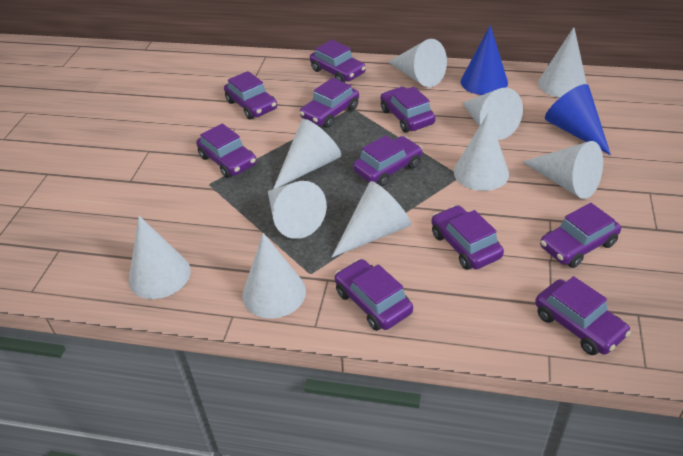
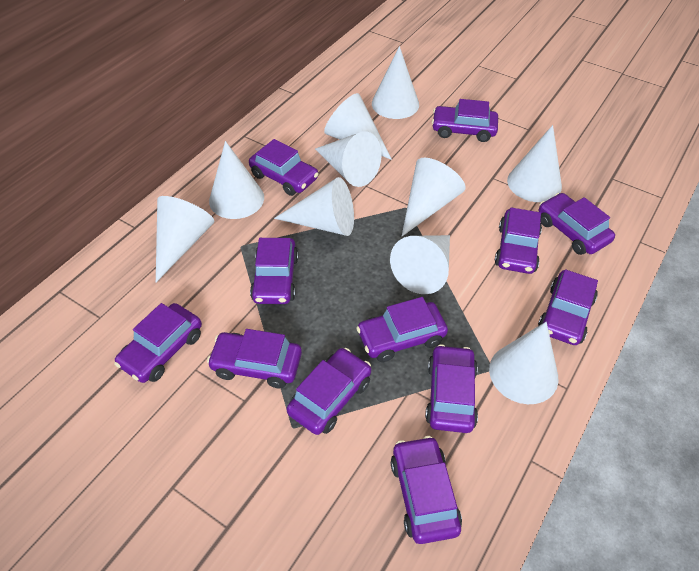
blue cone: 2 -> 0
purple car: 10 -> 12

